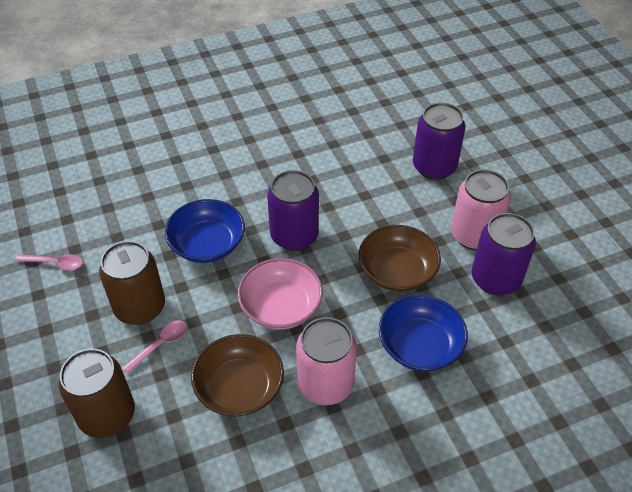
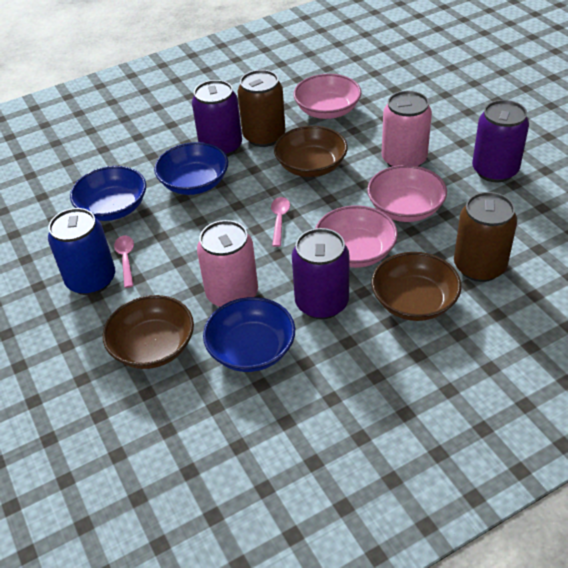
blue bowl: 2 -> 3
blue can: 0 -> 1
brown bowl: 2 -> 3
pink bowl: 1 -> 3

